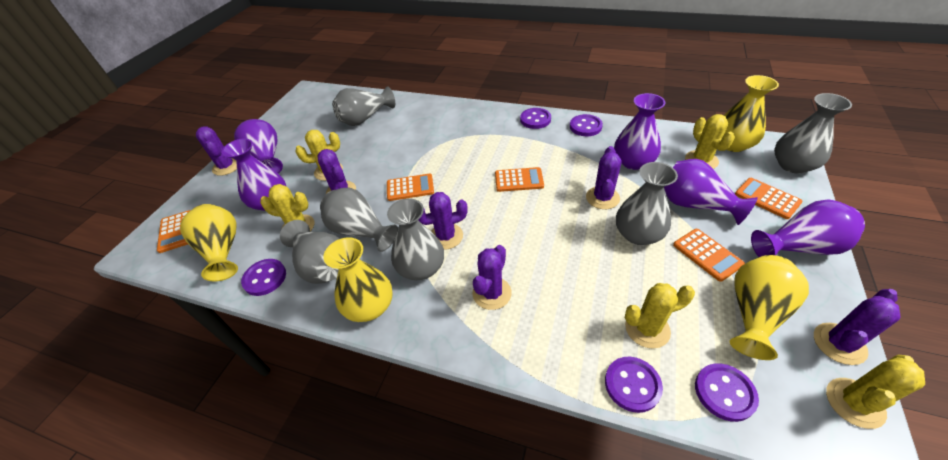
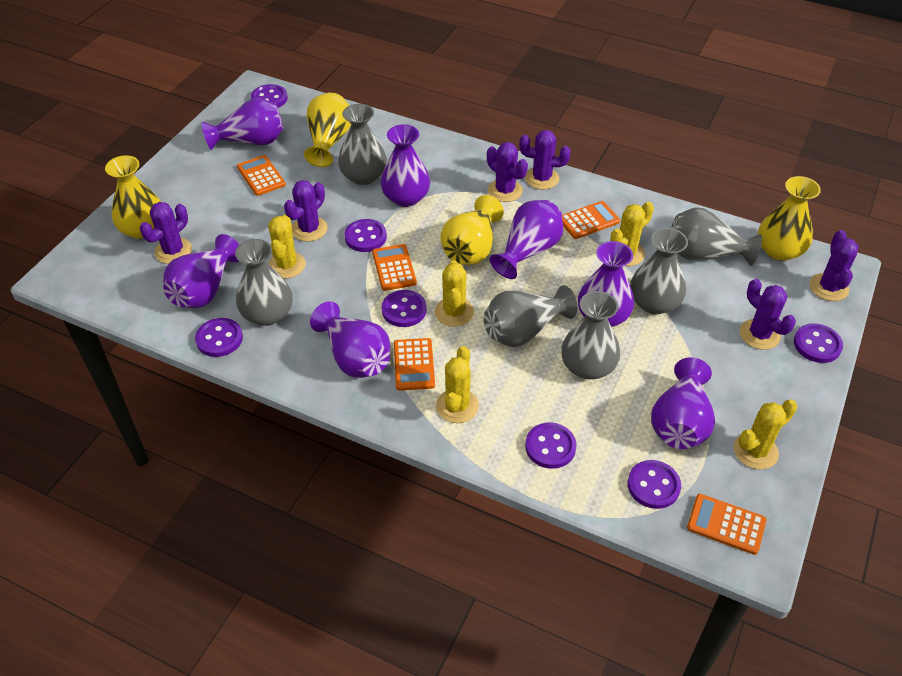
purple button: 5 -> 7
purple vase: 5 -> 7

